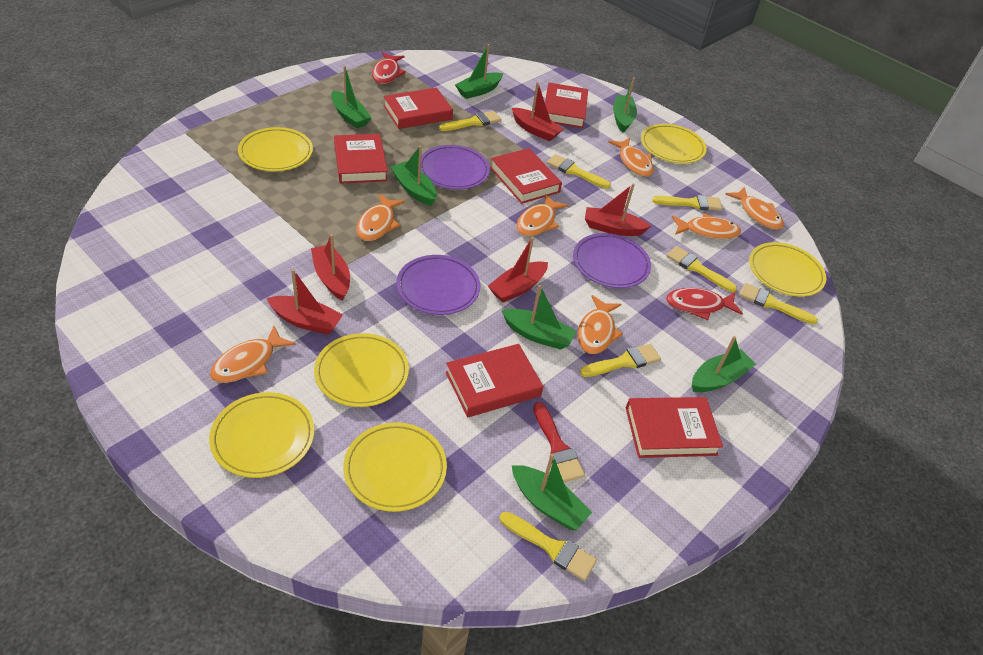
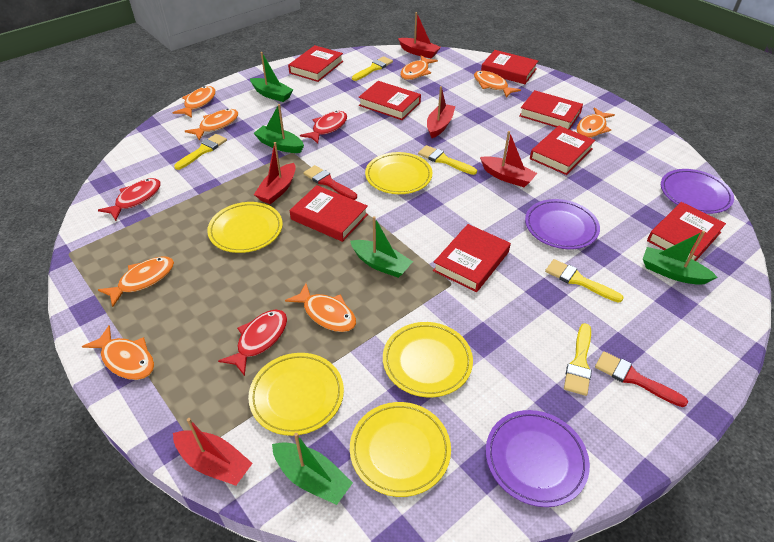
green boat: 7 -> 5
orange fish: 7 -> 8
red book: 6 -> 8
red brush: 1 -> 2
red fish: 2 -> 3
yellow brush: 7 -> 5
yellow plate: 6 -> 5

